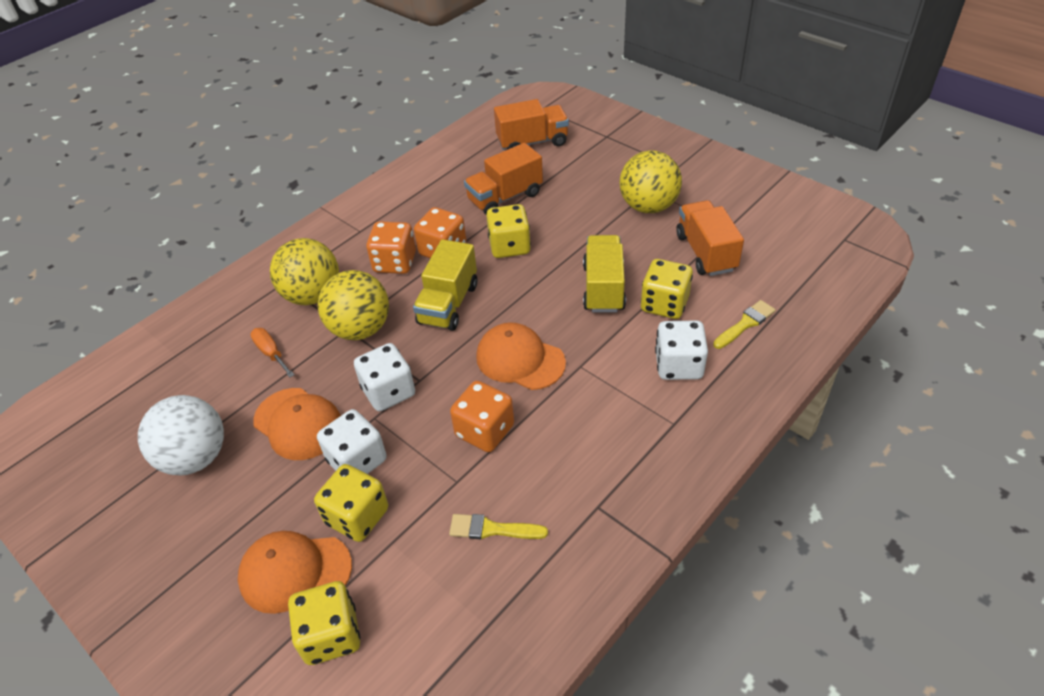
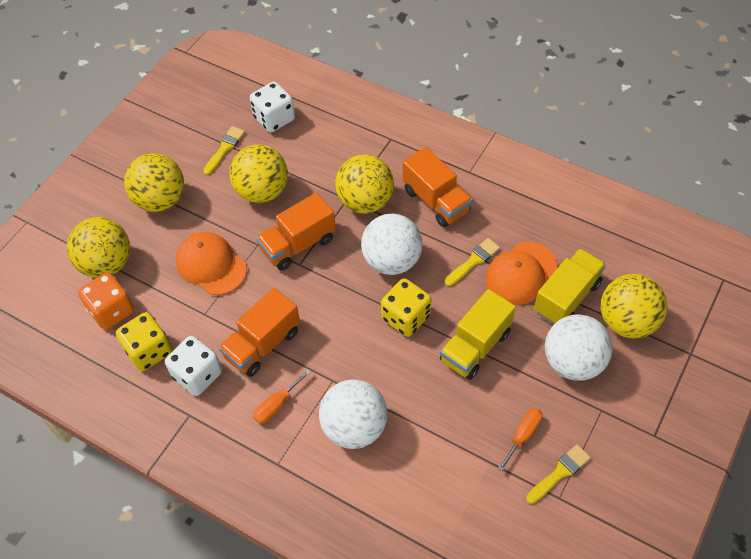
orange cap: 3 -> 2
orange dice: 3 -> 1
orange screwdriver: 1 -> 2
white ball: 1 -> 3
white dice: 3 -> 2
yellow ball: 3 -> 5
yellow brush: 2 -> 3
yellow dice: 4 -> 2

